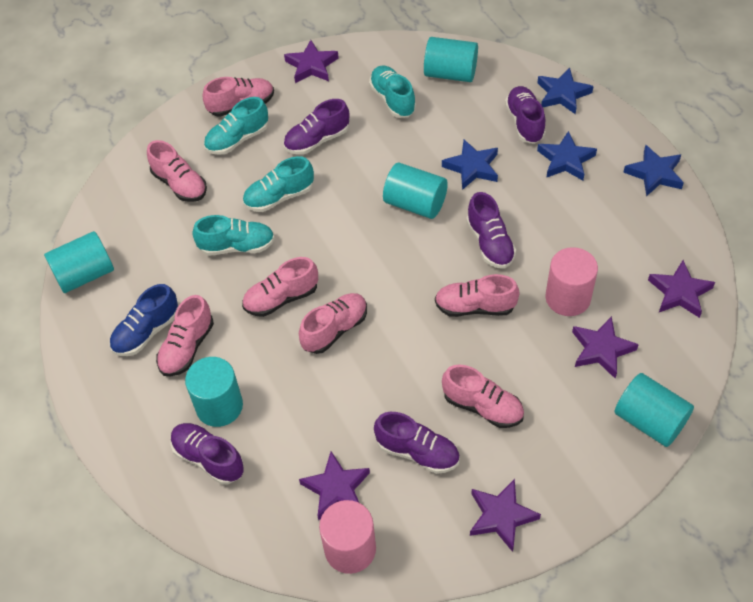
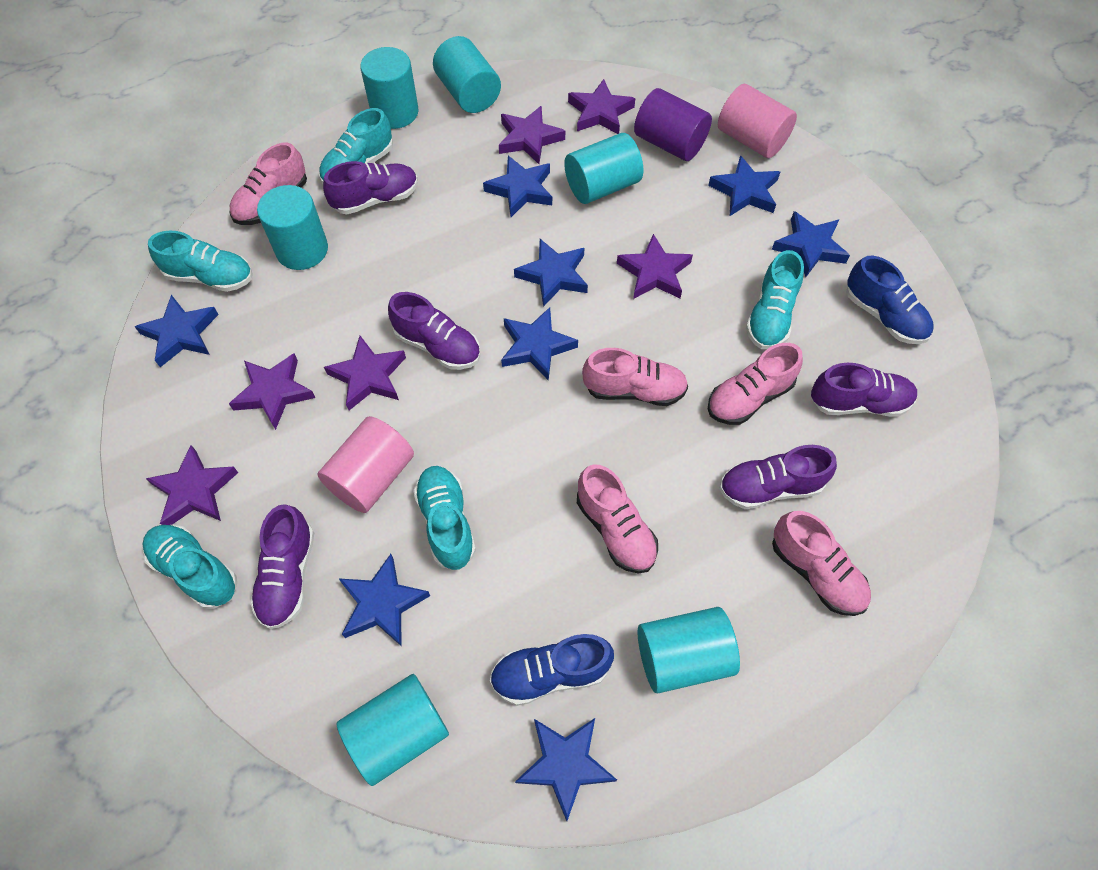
blue shoe: 1 -> 2
blue star: 4 -> 8
pink shoe: 7 -> 5
purple cylinder: 0 -> 1
purple star: 5 -> 6
turquoise cylinder: 5 -> 6
turquoise shoe: 4 -> 5

